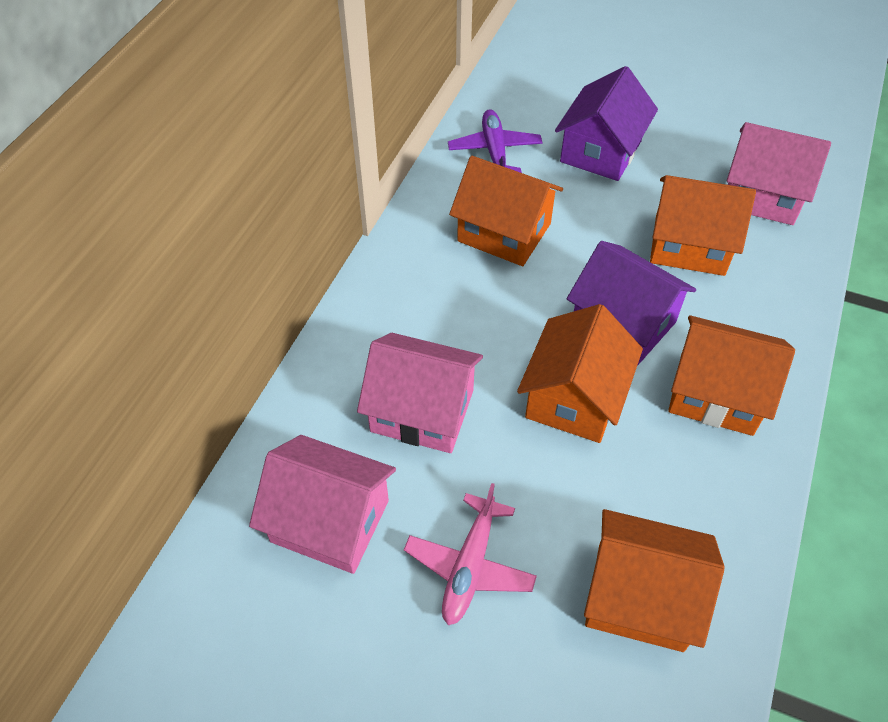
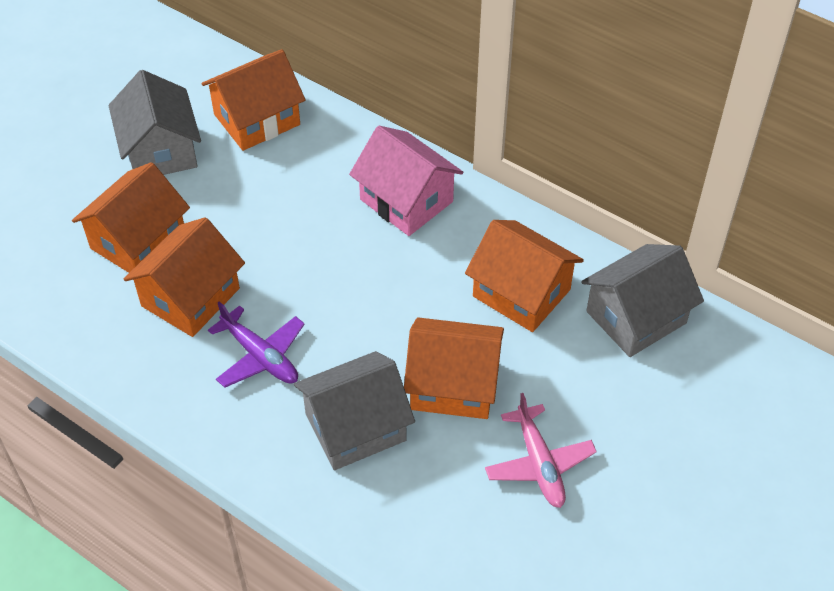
grey house: 0 -> 3
pink house: 3 -> 1
purple house: 2 -> 0

